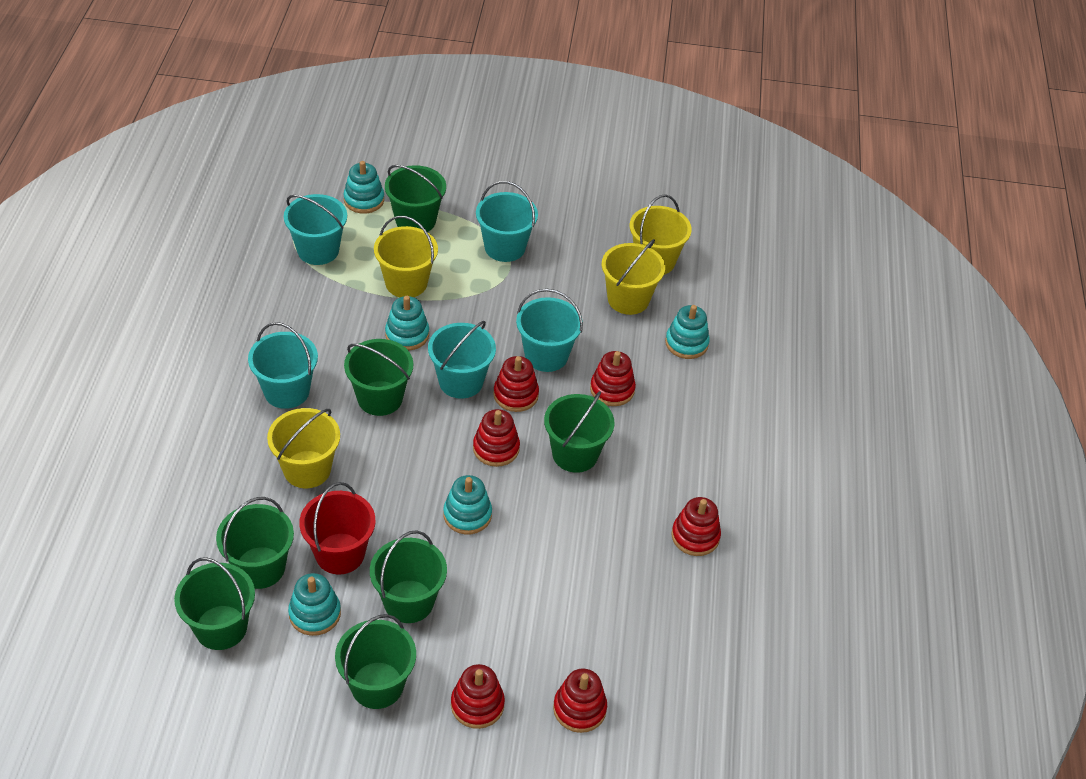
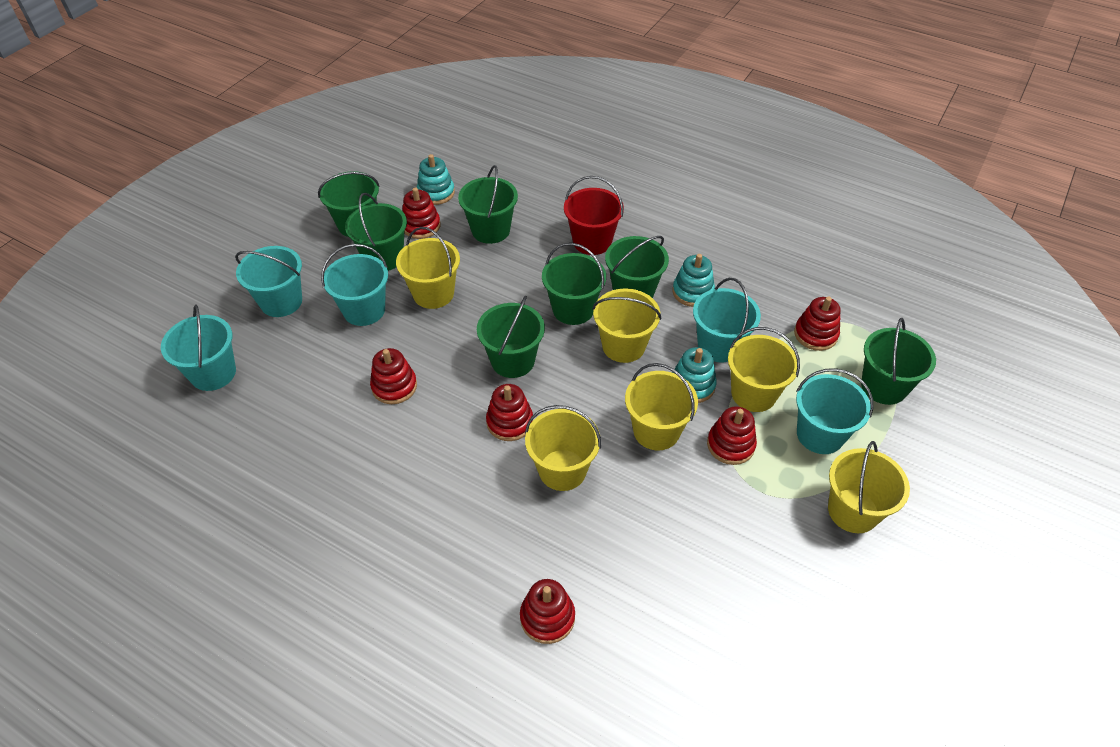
turquoise stacking toy: 5 -> 3
yellow bucket: 4 -> 6

